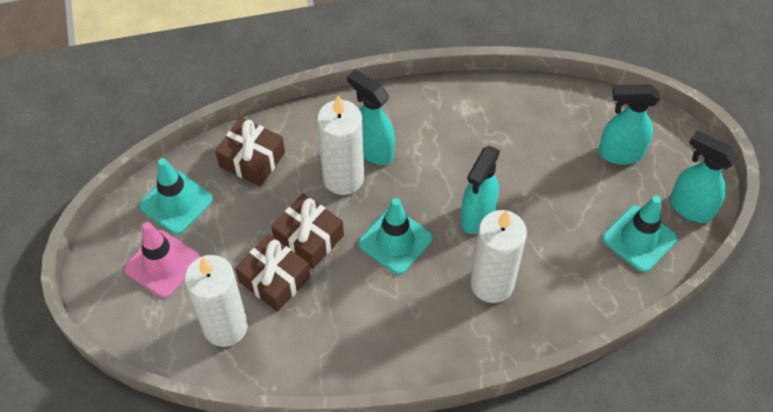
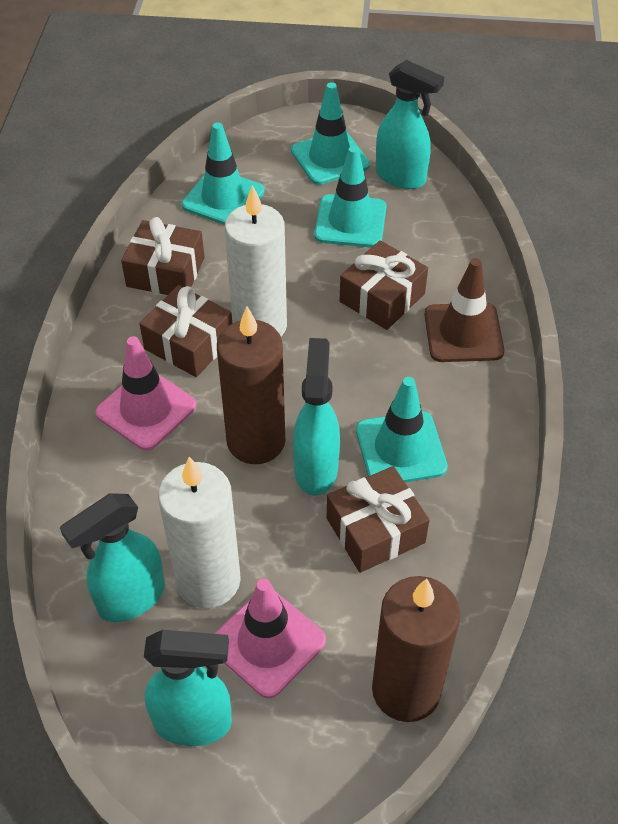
brown candle: 0 -> 2
brown gift: 3 -> 4
brown traffic cone: 0 -> 1
pink traffic cone: 1 -> 2
turquoise traffic cone: 3 -> 4
white candle: 3 -> 2

